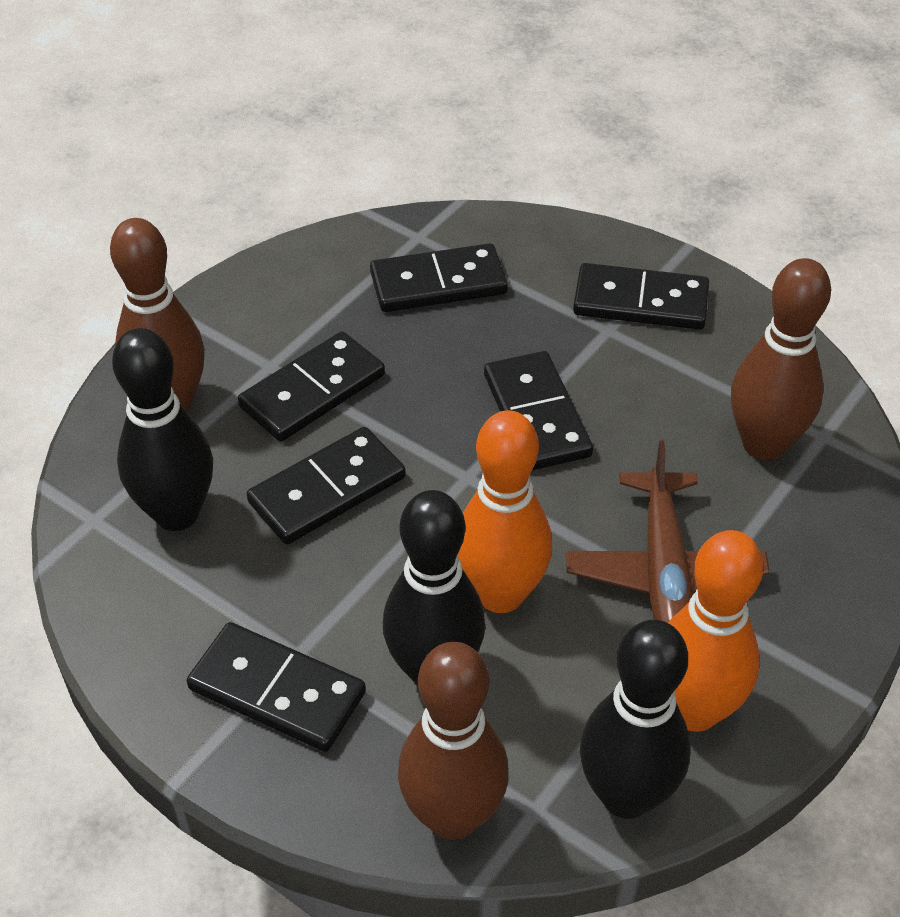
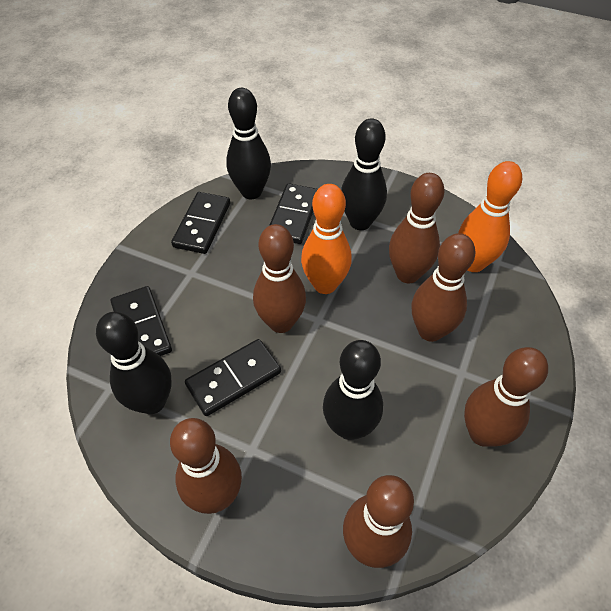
black bowling pin: 3 -> 4
black domino: 6 -> 4
brown bowling pin: 3 -> 6
brown plane: 1 -> 0

